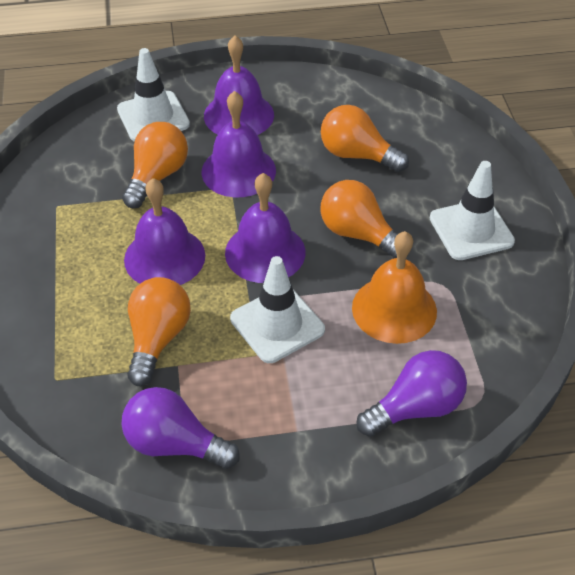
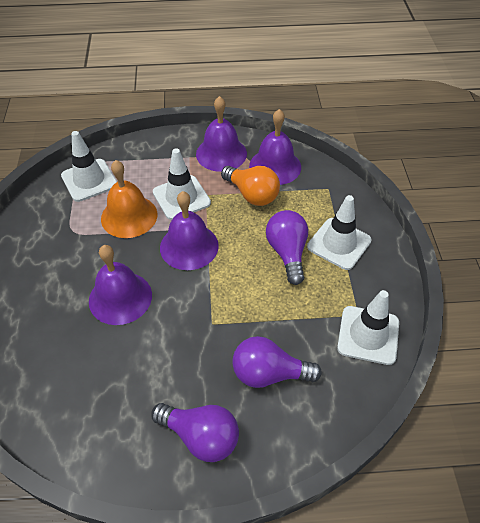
orange light bulb: 4 -> 1
purple light bulb: 2 -> 3
white traffic cone: 3 -> 4

